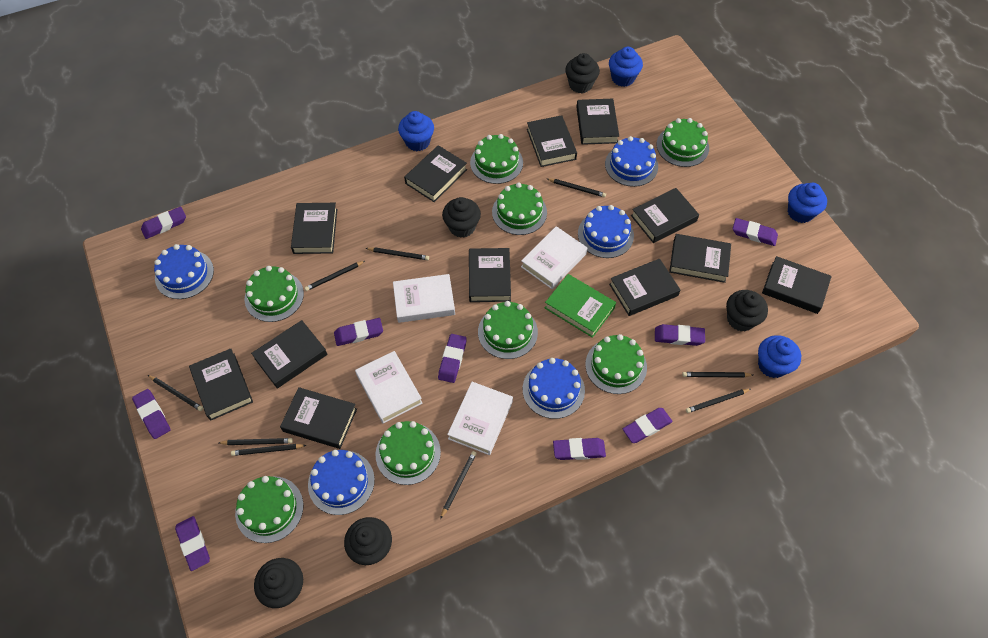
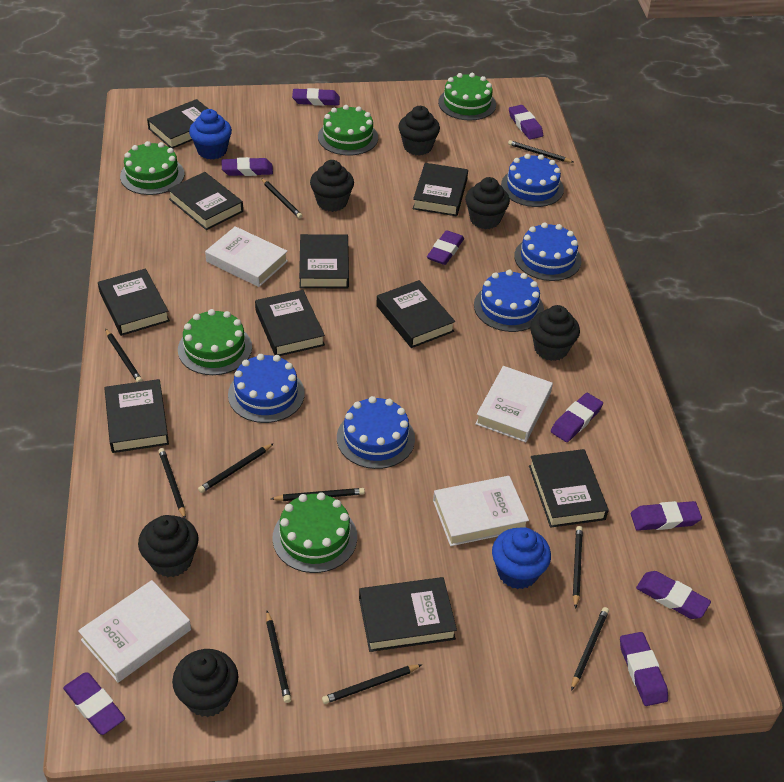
black book: 12 -> 10
black cupcake: 5 -> 6
black pencil: 9 -> 10
blue cupcake: 4 -> 2
green book: 1 -> 0
green cake: 8 -> 5

